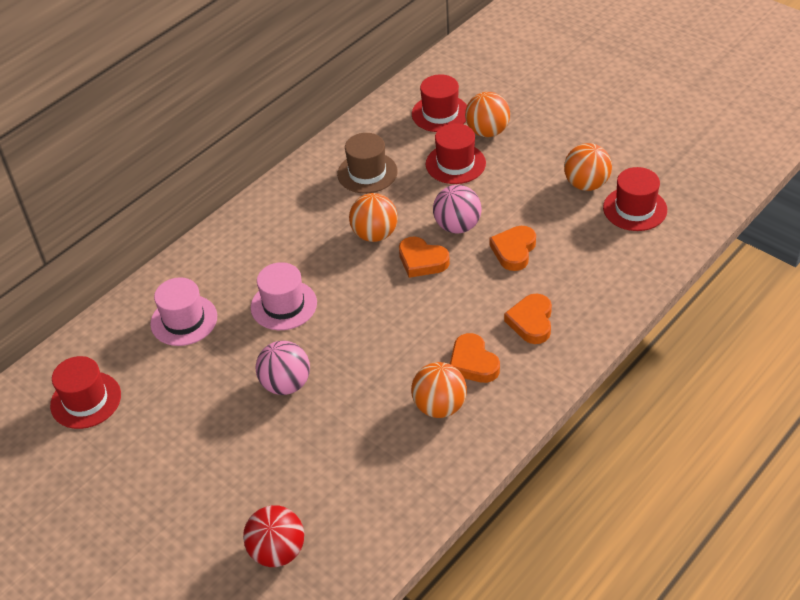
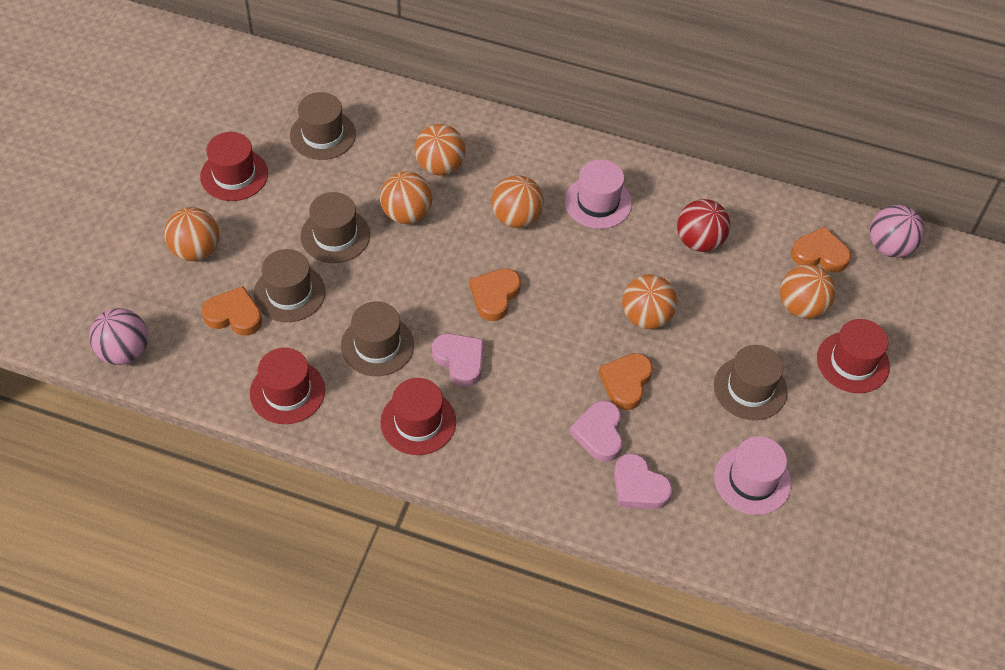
brown hat: 1 -> 5
orange ball: 4 -> 6
pink heart: 0 -> 3

